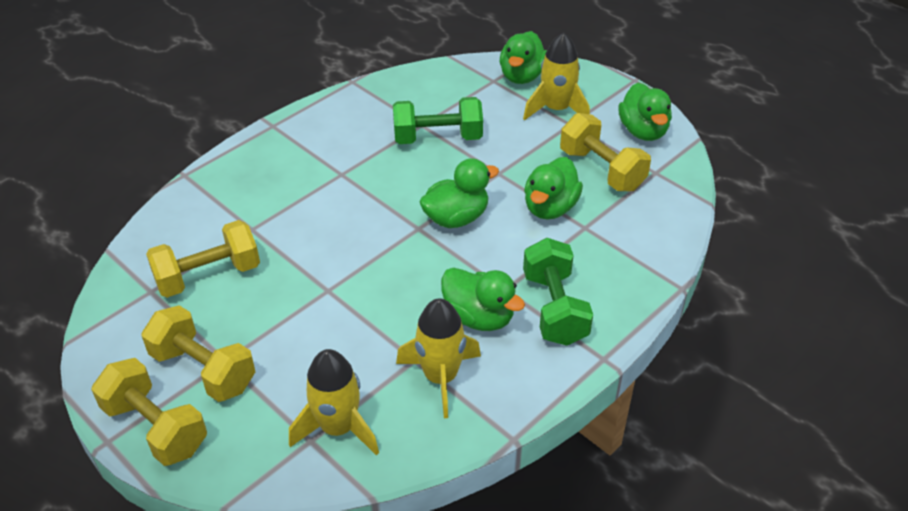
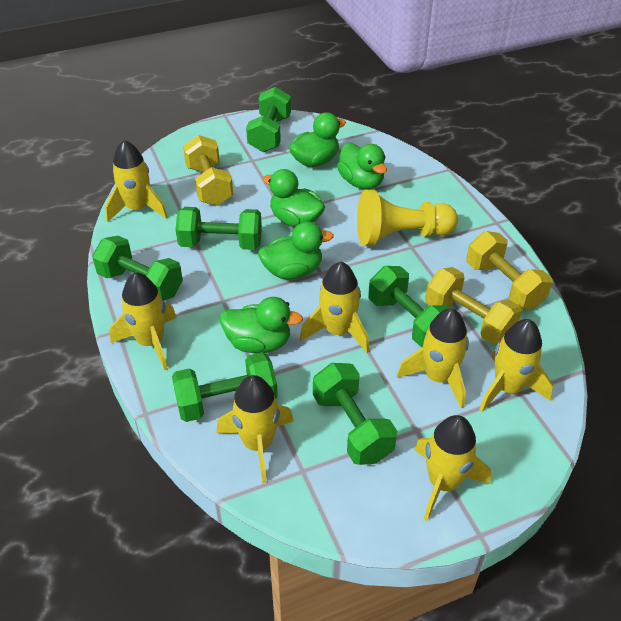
green dumbbell: 2 -> 6
yellow dumbbell: 4 -> 3
yellow pawn: 0 -> 1
yellow rocket: 3 -> 7

